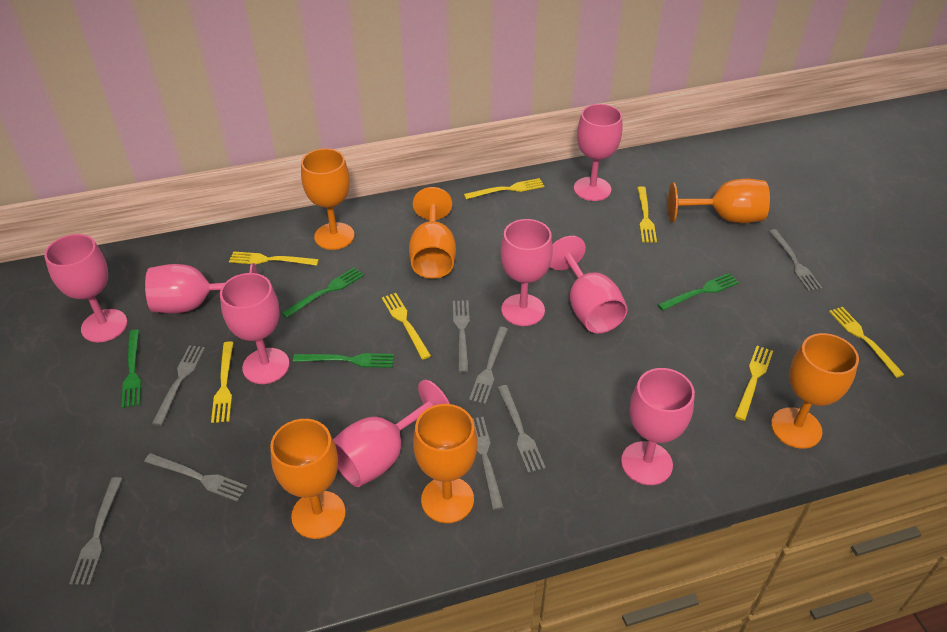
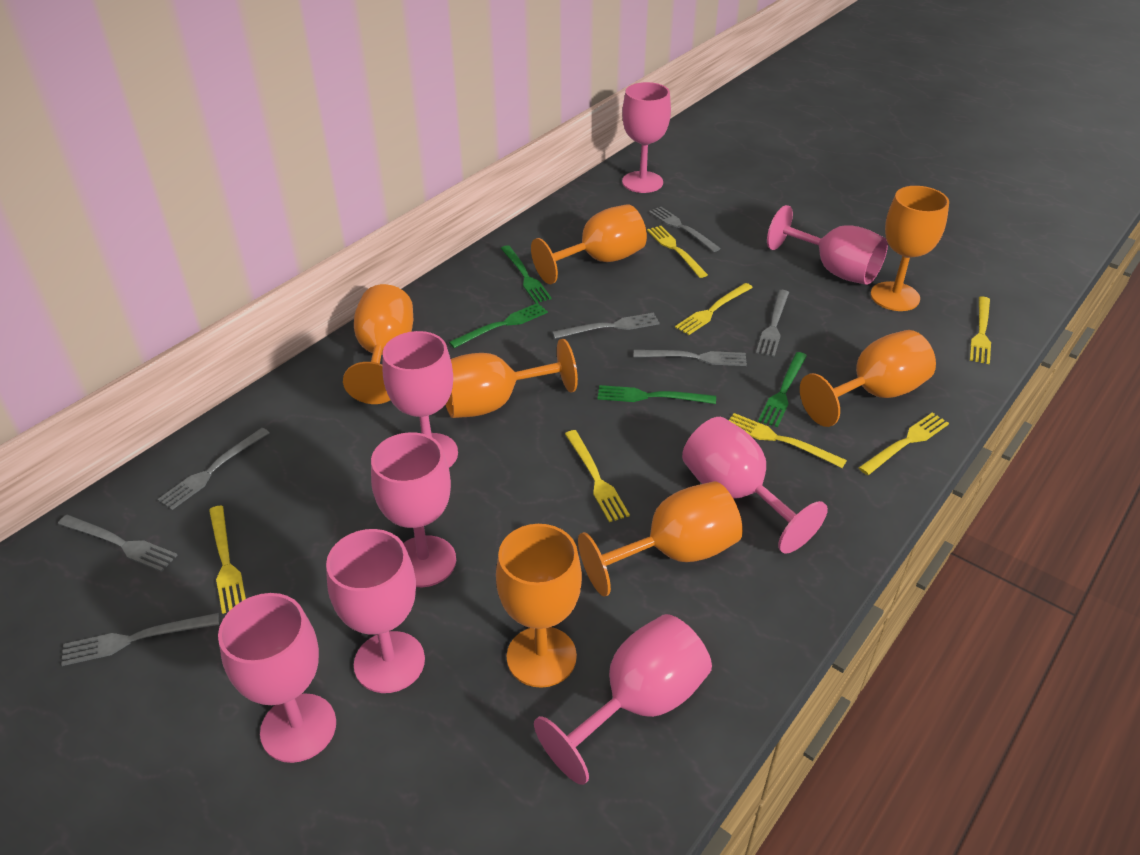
grey fork: 8 -> 7
orange goblet: 6 -> 7

